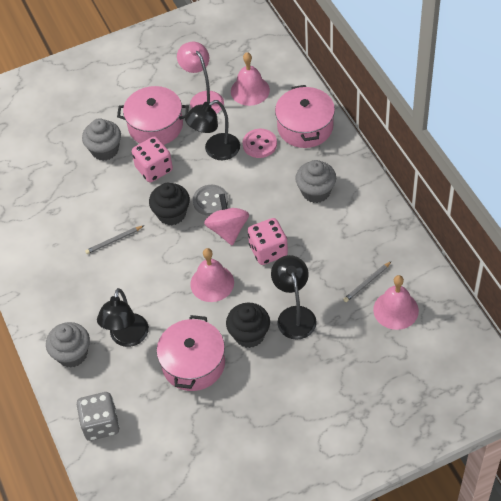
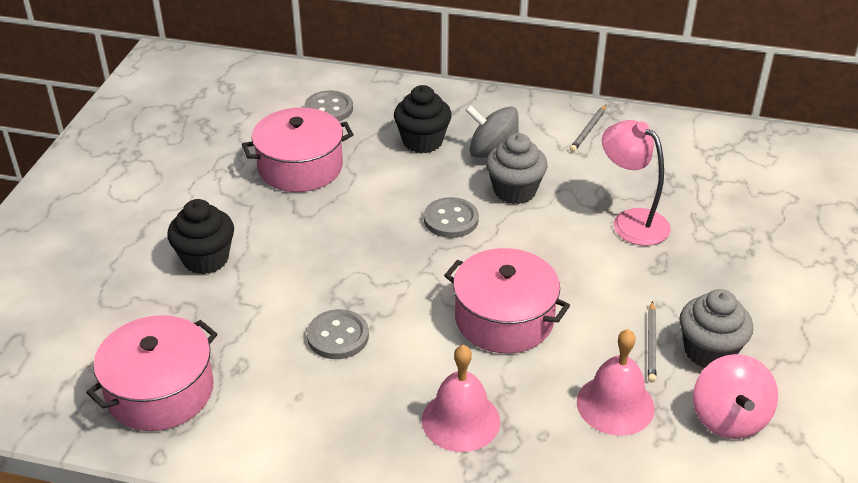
black lamp: 3 -> 0
grey button: 1 -> 3
grey cupcake: 3 -> 2
grey dice: 1 -> 0
grey spinning top: 0 -> 1
pink bell: 3 -> 2
pink button: 1 -> 0
pink dice: 2 -> 0

